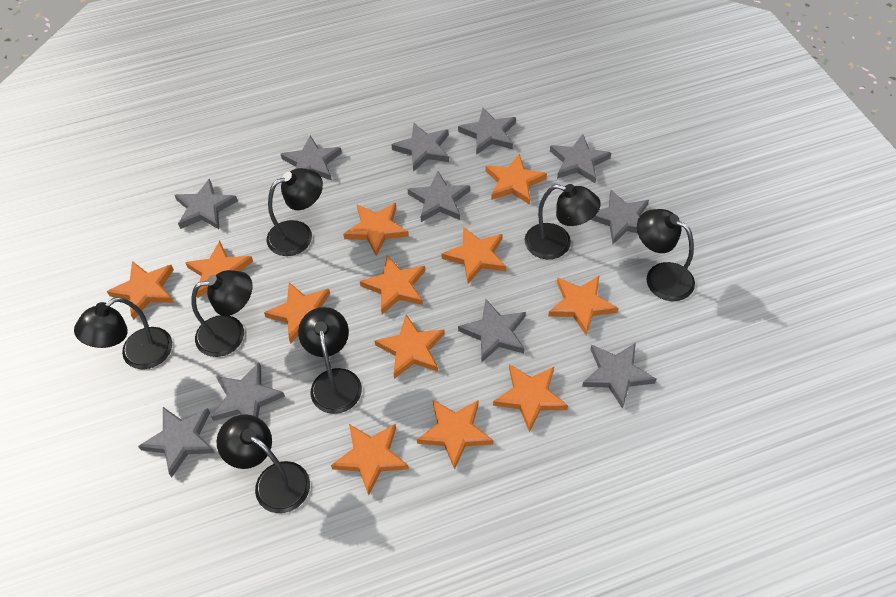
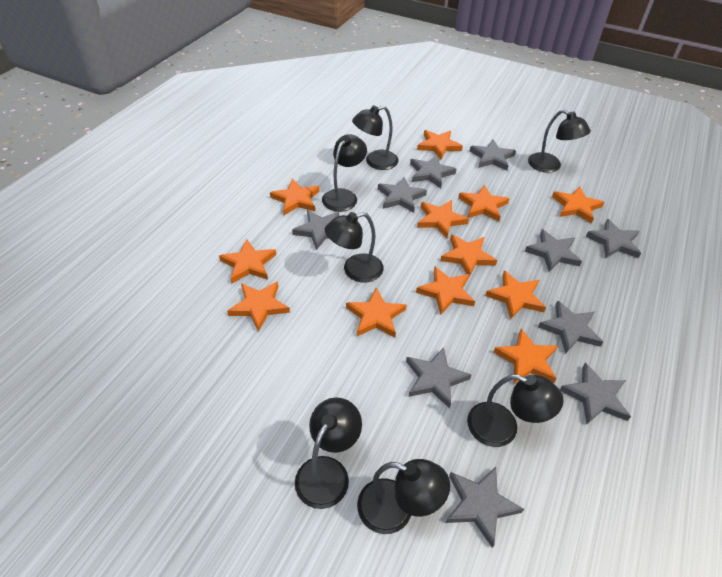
grey star: 11 -> 10

